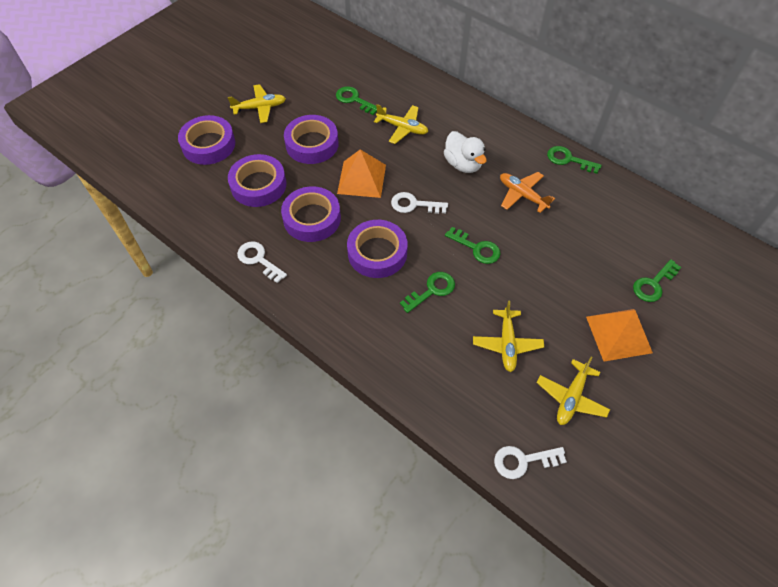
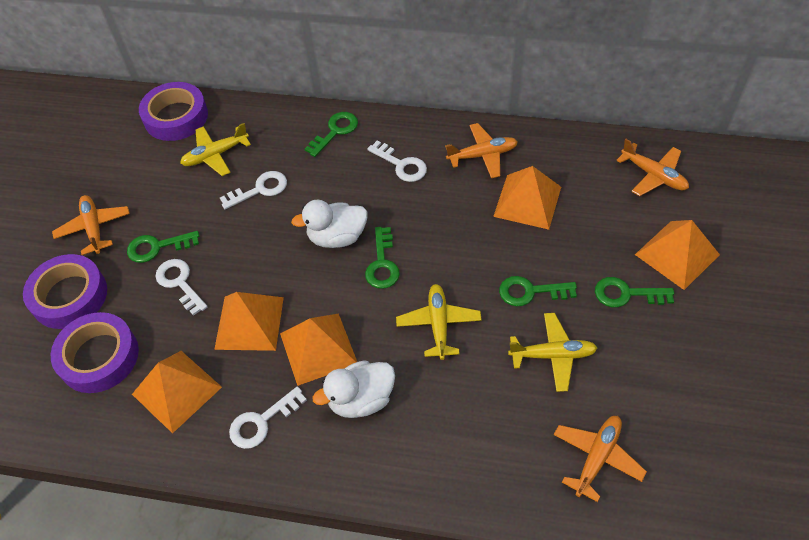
orange plane: 1 -> 4
orange pyramid: 2 -> 5
purple tape: 5 -> 3
white duck: 1 -> 2
white key: 3 -> 4
yellow plane: 4 -> 3

